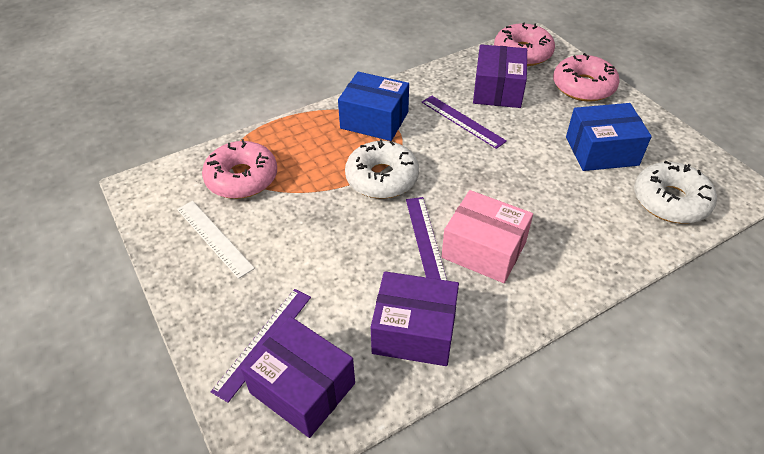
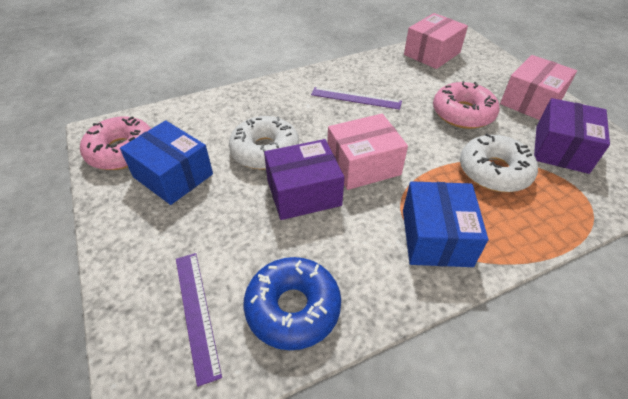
blue donut: 0 -> 1
pink box: 1 -> 3
pink donut: 3 -> 2
purple box: 3 -> 2
purple ruler: 3 -> 2
white ruler: 1 -> 0

